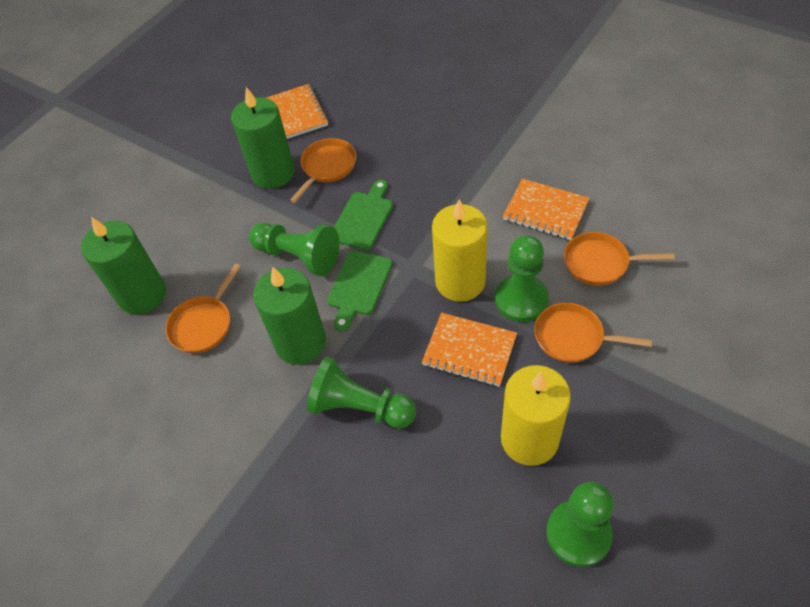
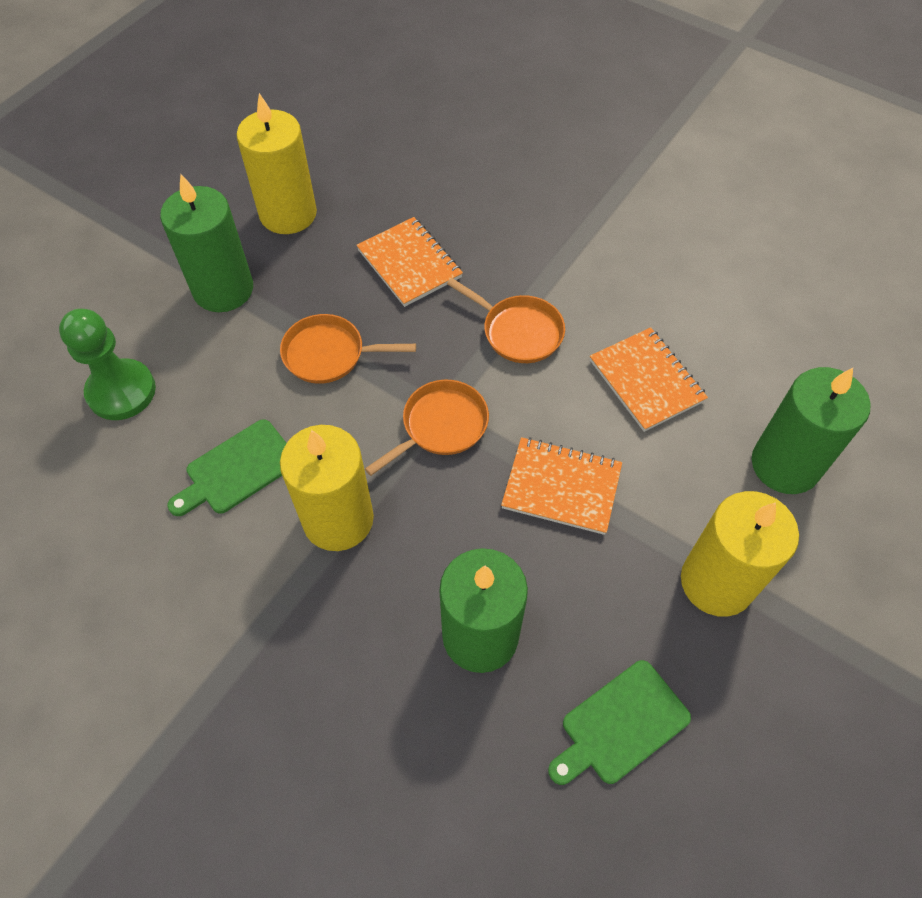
green pawn: 4 -> 1
orange pan: 4 -> 3
yellow candle: 2 -> 3

